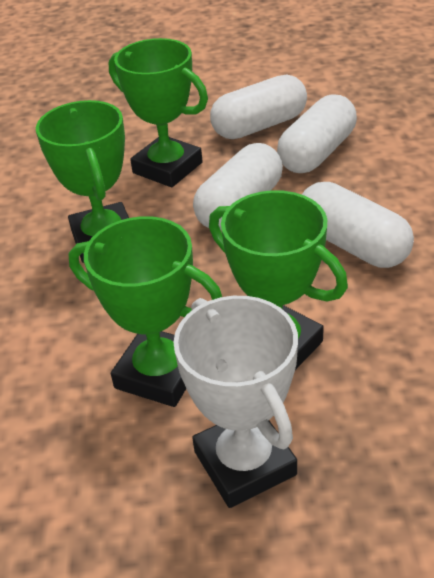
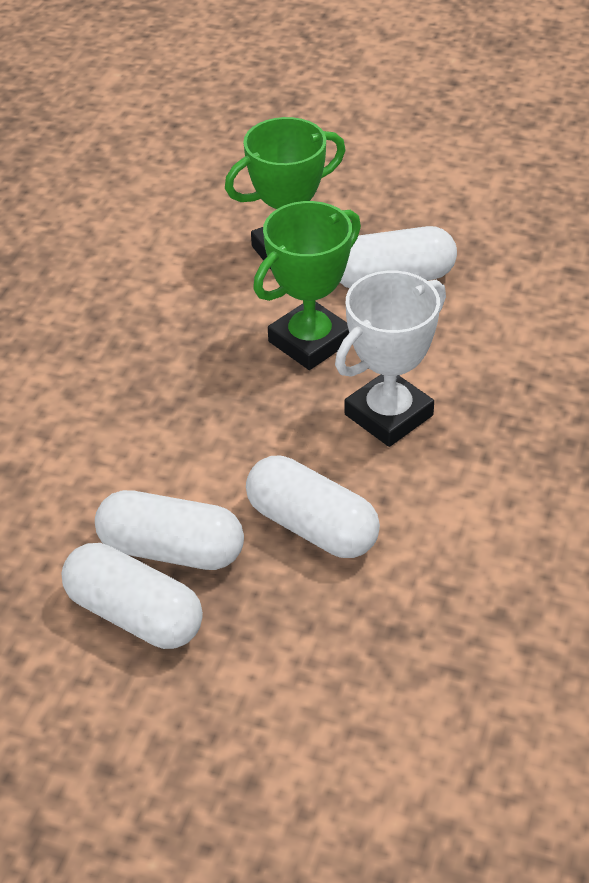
green trophy: 4 -> 2

